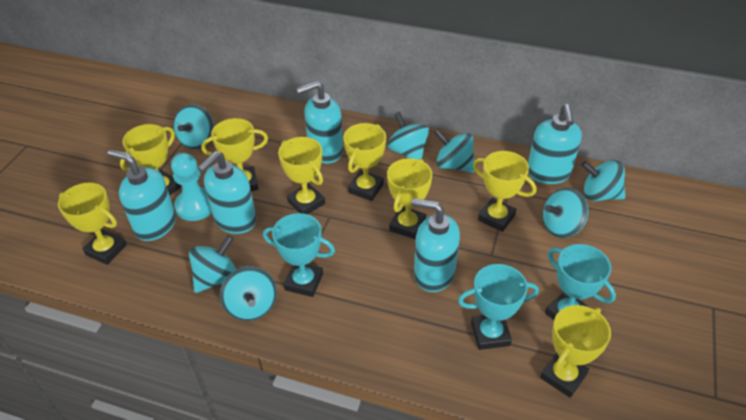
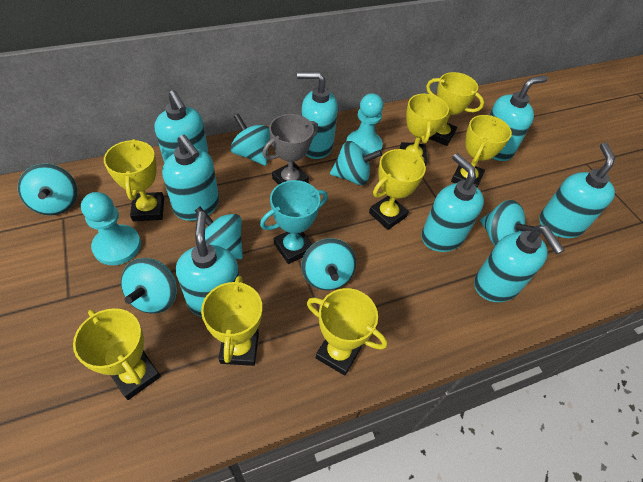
grey trophy: 0 -> 1
turquoise pawn: 1 -> 2
turquoise soap dispenser: 5 -> 8
turquoise trophy: 3 -> 1

